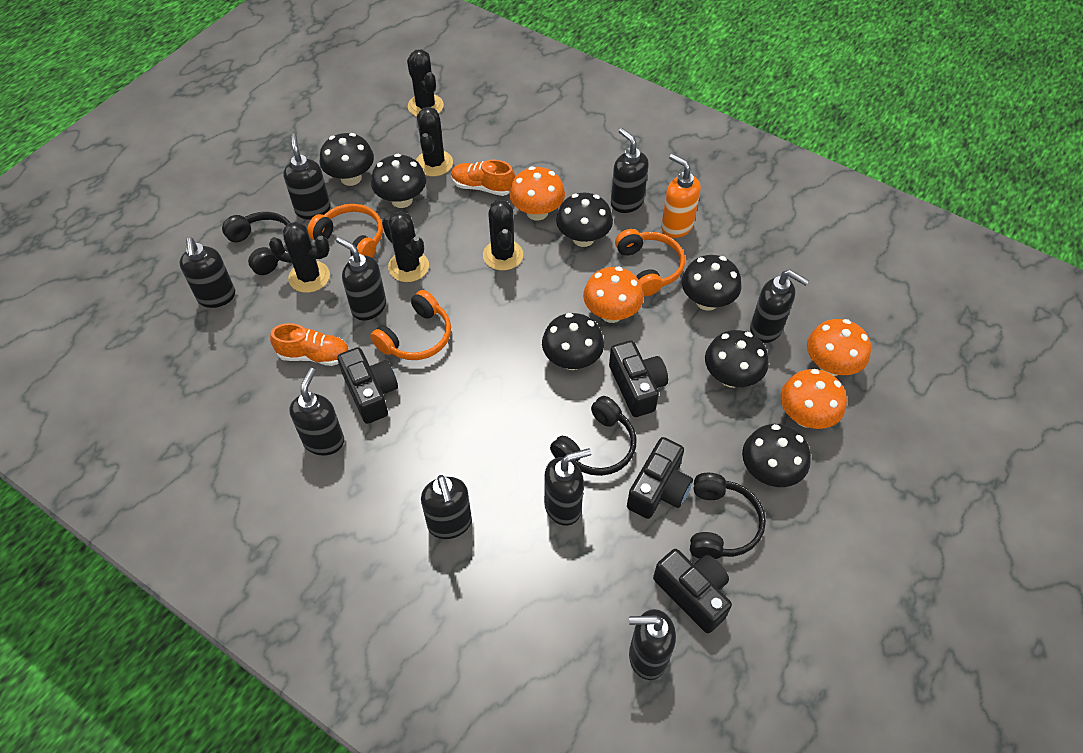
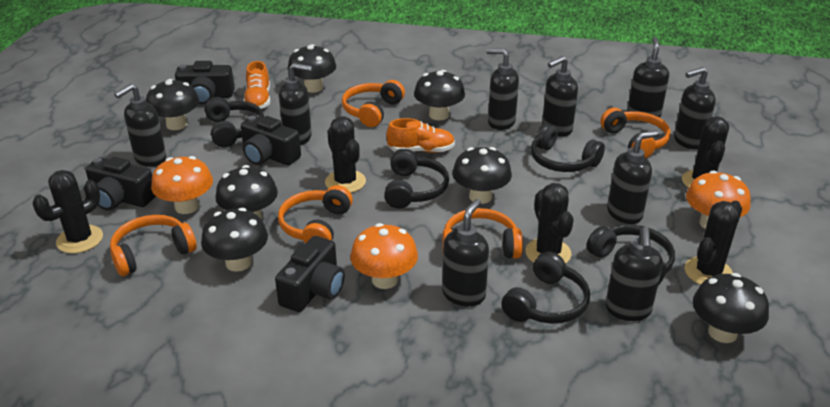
black headphones: 3 -> 5
orange headphones: 3 -> 5
orange mushroom: 4 -> 3
orange soap dispenser: 1 -> 0

